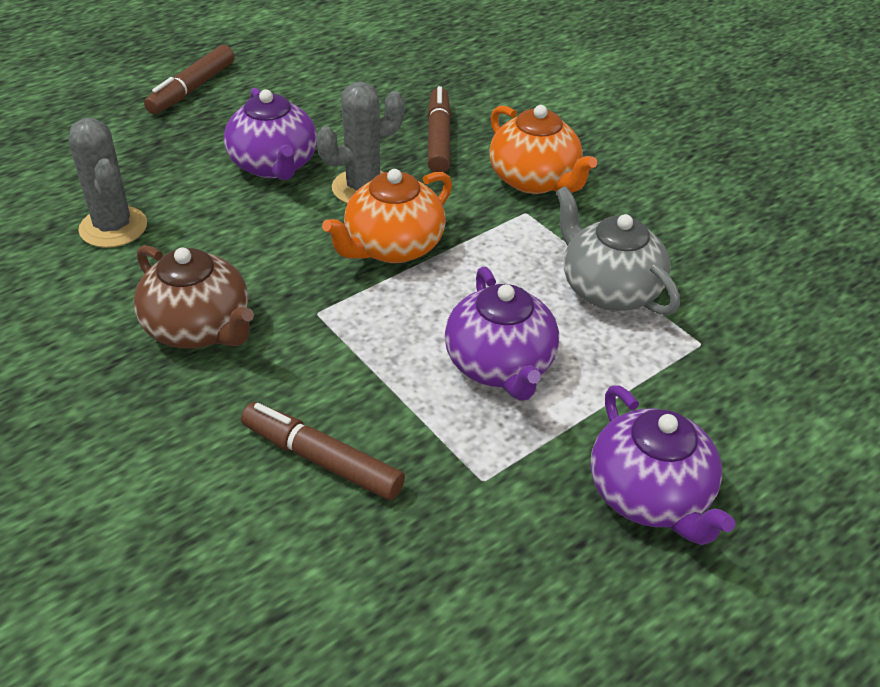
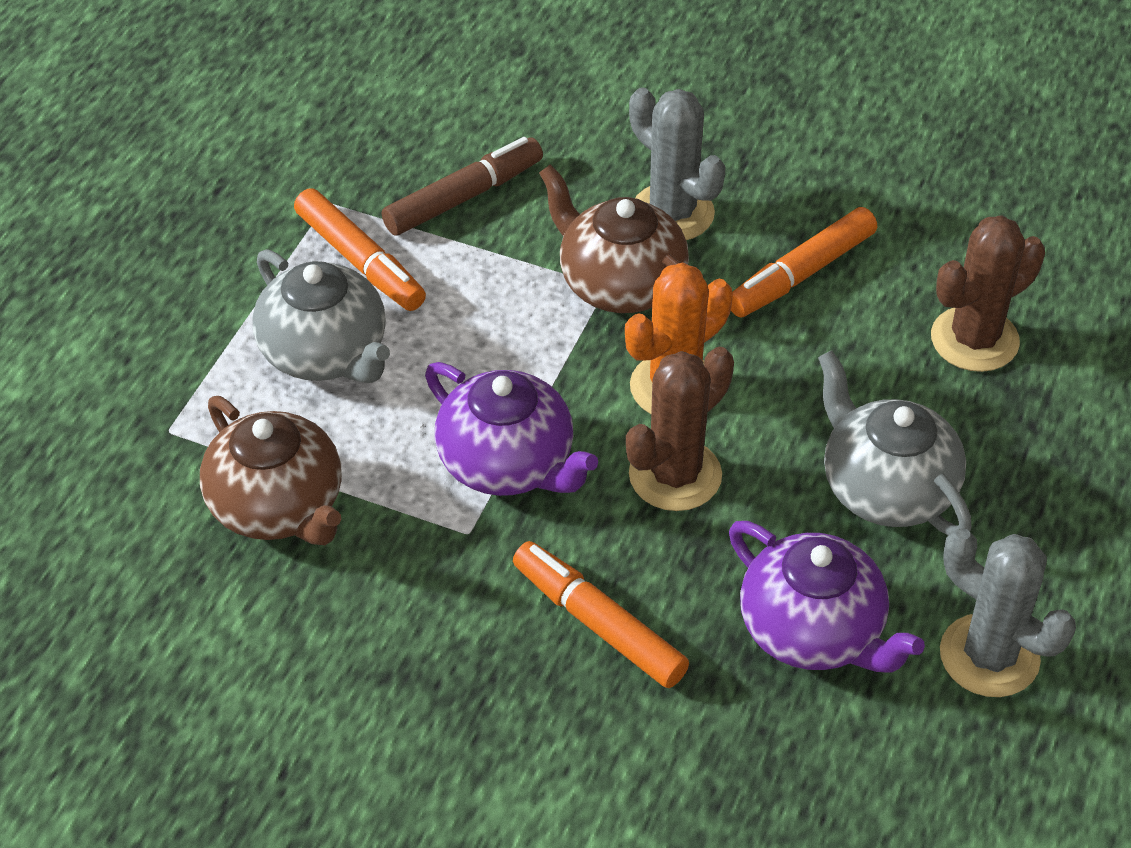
brown cactus: 0 -> 2
brown marker: 3 -> 1
brown teapot: 1 -> 2
grey teapot: 1 -> 2
orange cactus: 0 -> 1
orange marker: 0 -> 3
orange teapot: 2 -> 0
purple teapot: 3 -> 2

